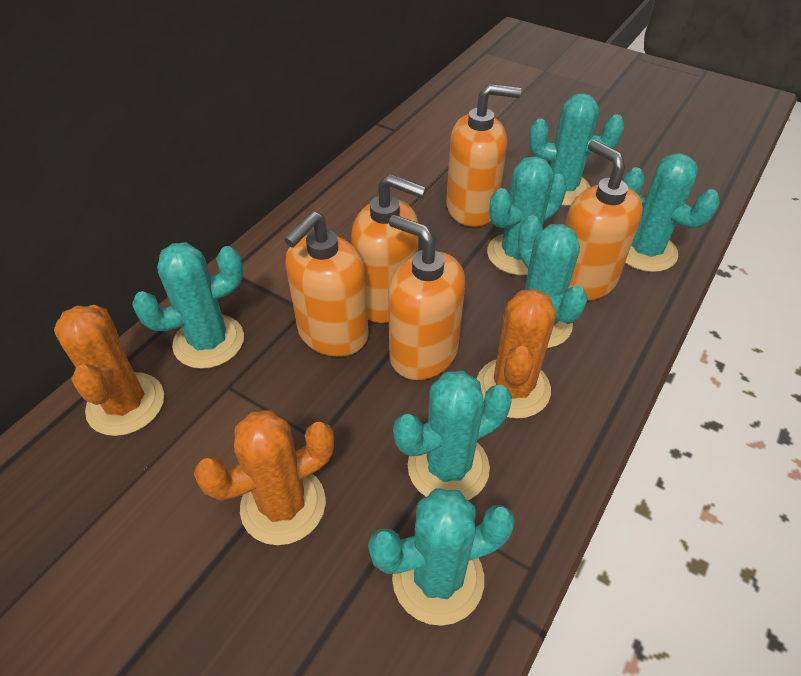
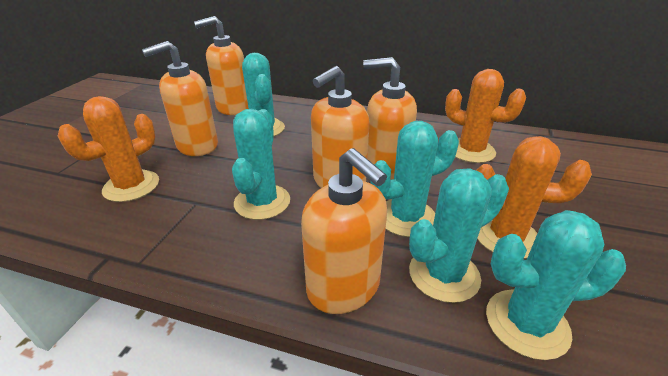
turquoise cactus: 7 -> 5

